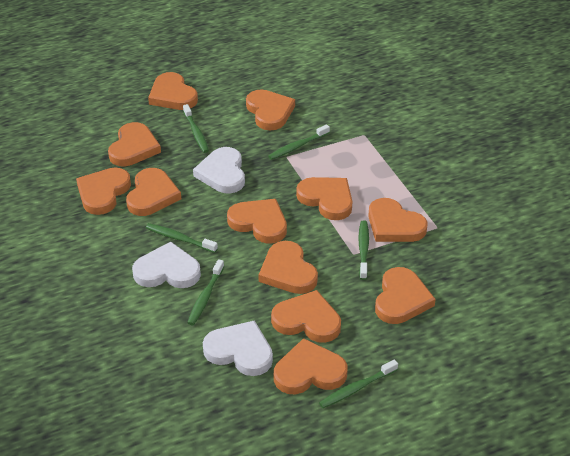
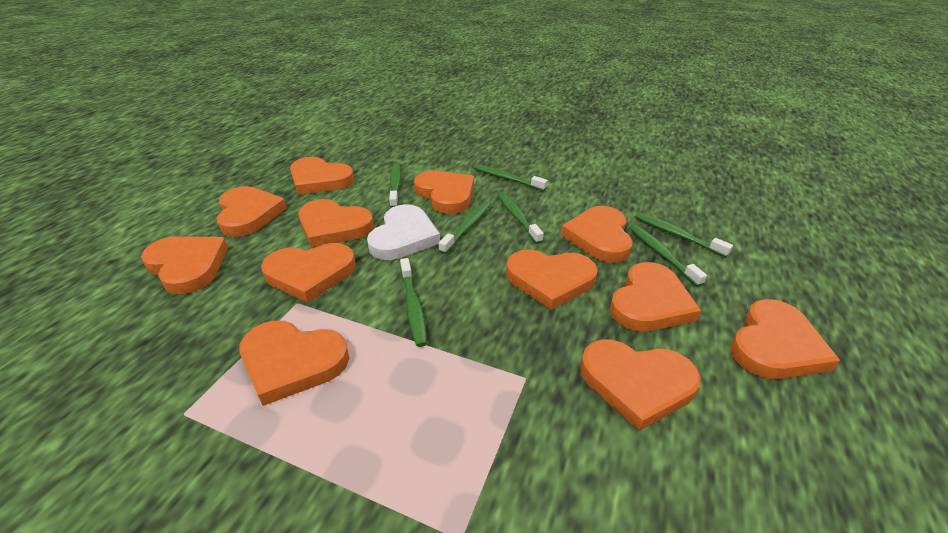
green toothbrush: 6 -> 7
white heart: 3 -> 1

